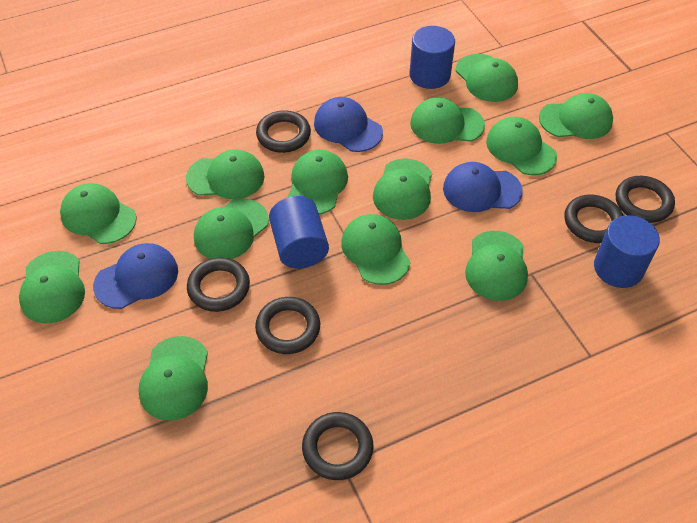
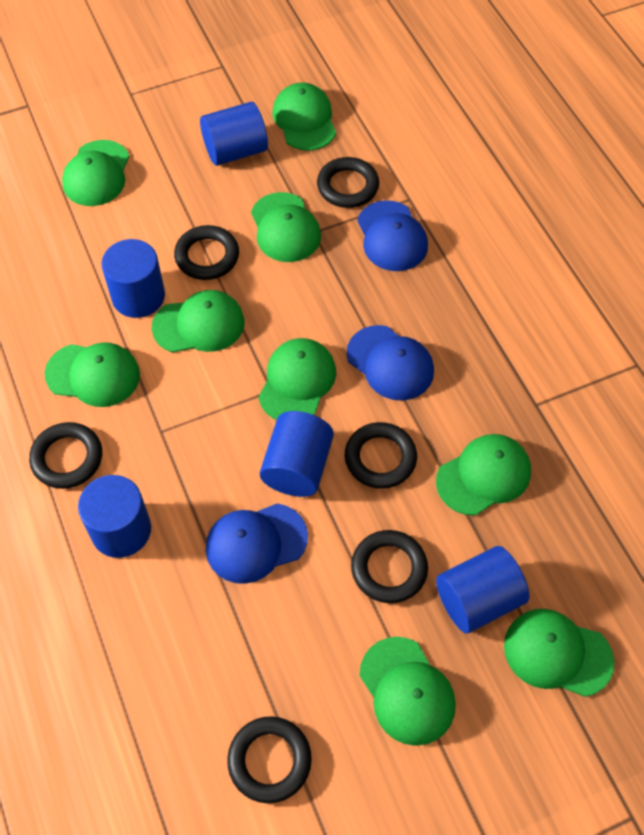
blue cylinder: 3 -> 5
green cap: 13 -> 9

